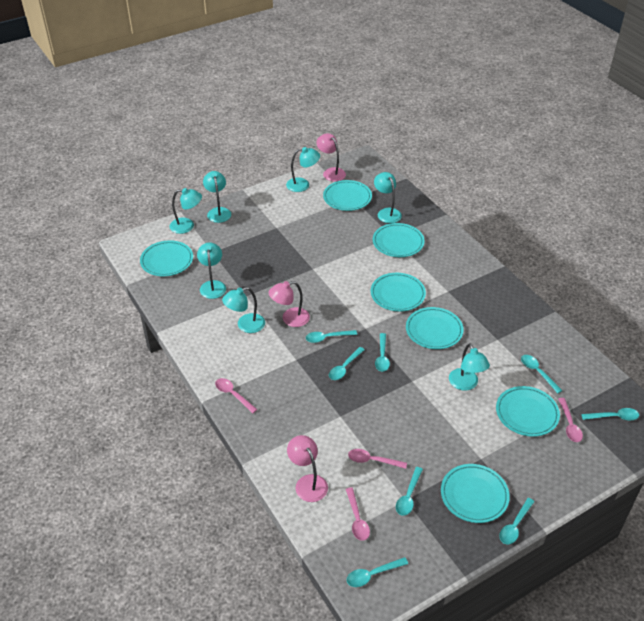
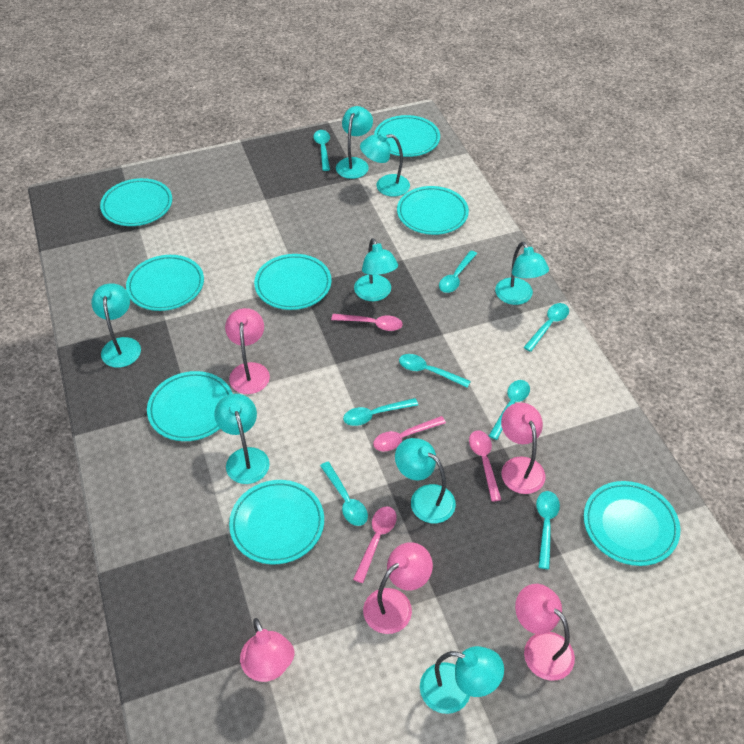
pink lamp: 3 -> 5
turquoise lamp: 7 -> 8
turquoise plate: 7 -> 8

